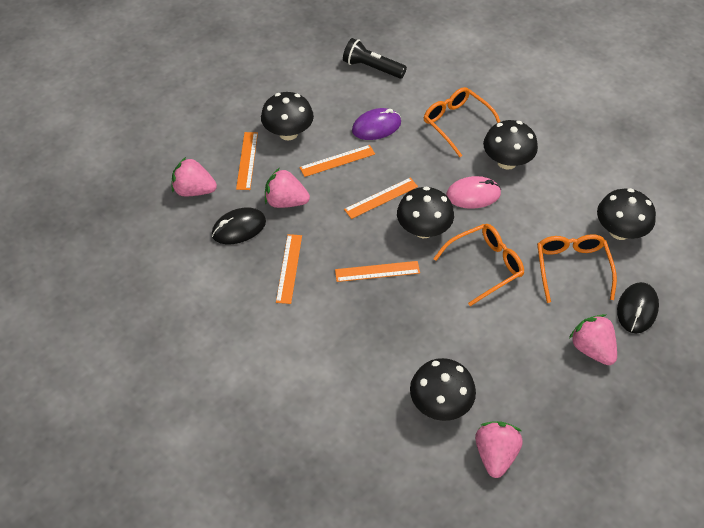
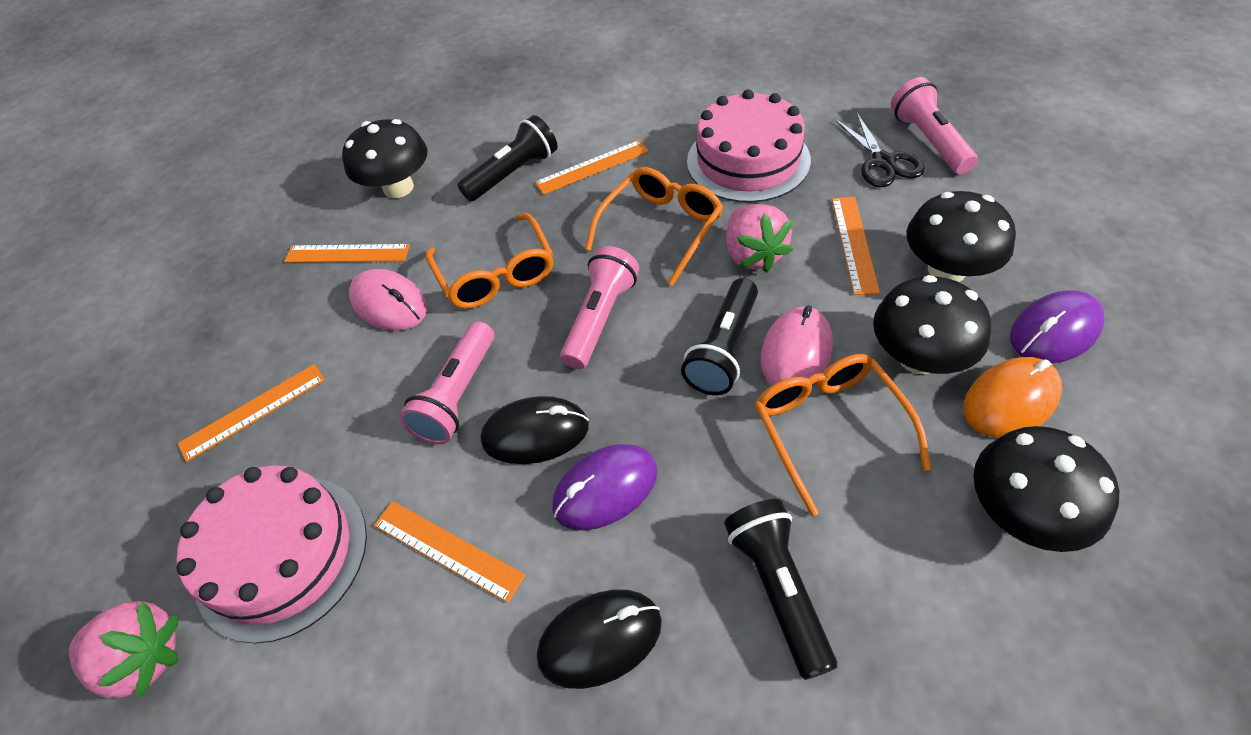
black flashlight: 1 -> 3
black mushroom: 5 -> 4
black scissors: 0 -> 1
orange mouse: 0 -> 1
pink cake: 0 -> 2
pink flashlight: 0 -> 3
pink mouse: 1 -> 2
pink strawberry: 4 -> 2
purple mouse: 1 -> 2

